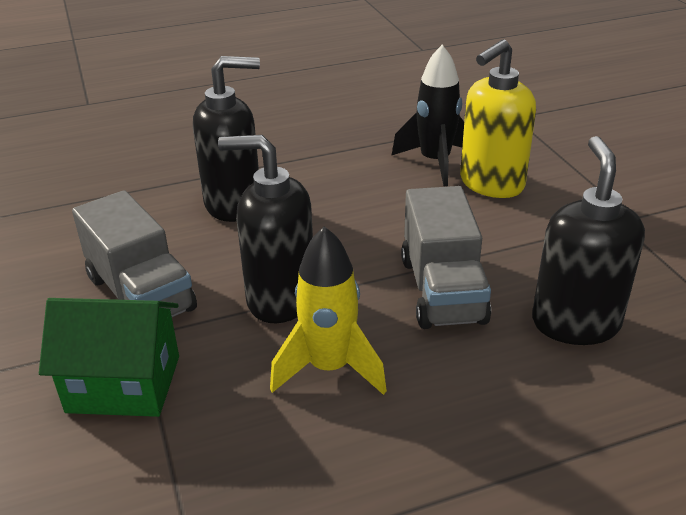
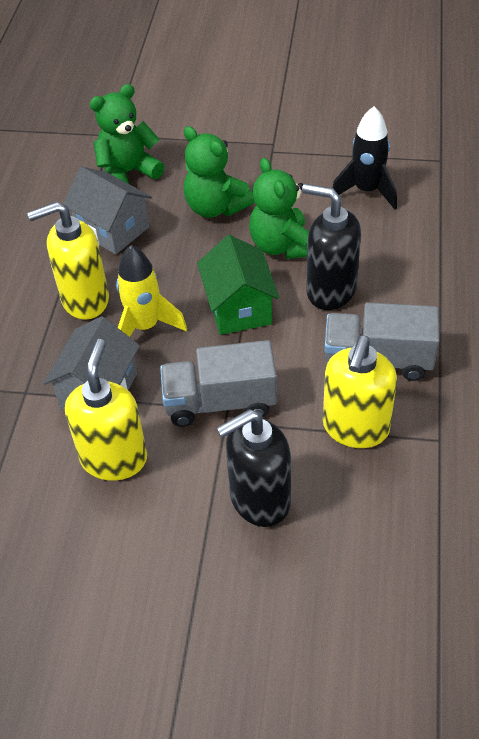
black soap dispenser: 3 -> 2
green teddy bear: 0 -> 3
grey house: 0 -> 2
yellow soap dispenser: 1 -> 3

